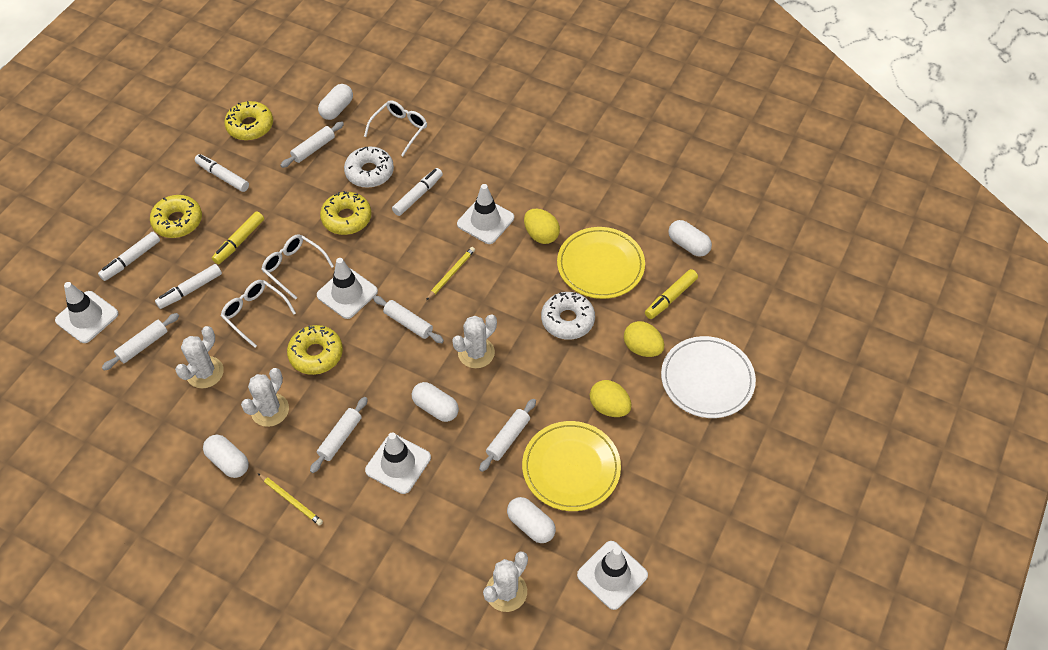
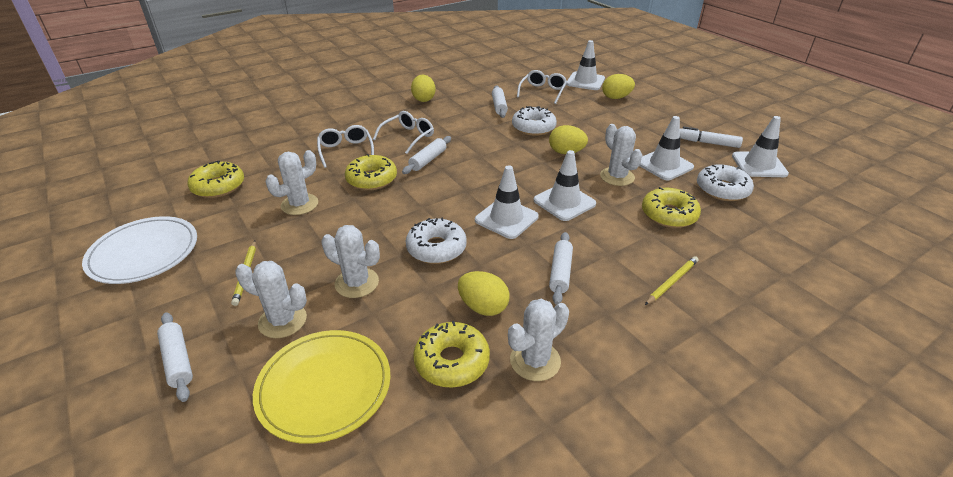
white cactus: 4 -> 5
white capsule: 5 -> 0
white donut: 2 -> 3
white marker: 4 -> 1
white rolling pin: 5 -> 4
yellow egg: 3 -> 4
yellow marker: 2 -> 0
yellow plate: 2 -> 1

